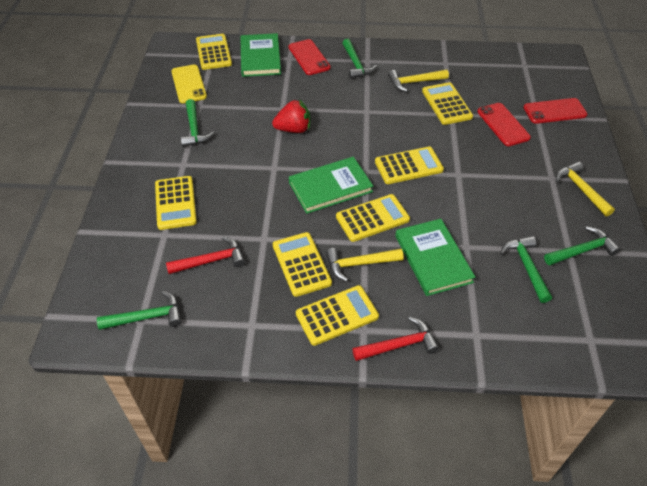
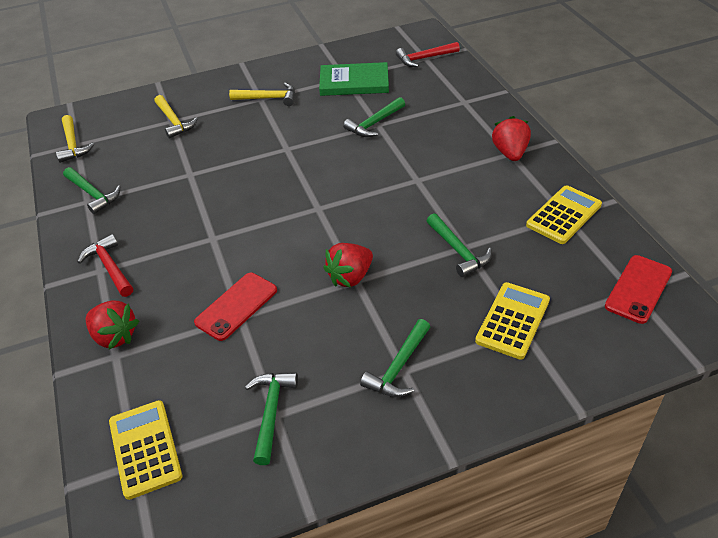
green book: 3 -> 1
red phone: 3 -> 2
red strawberry: 1 -> 3
yellow calculator: 7 -> 3
yellow phone: 1 -> 0

